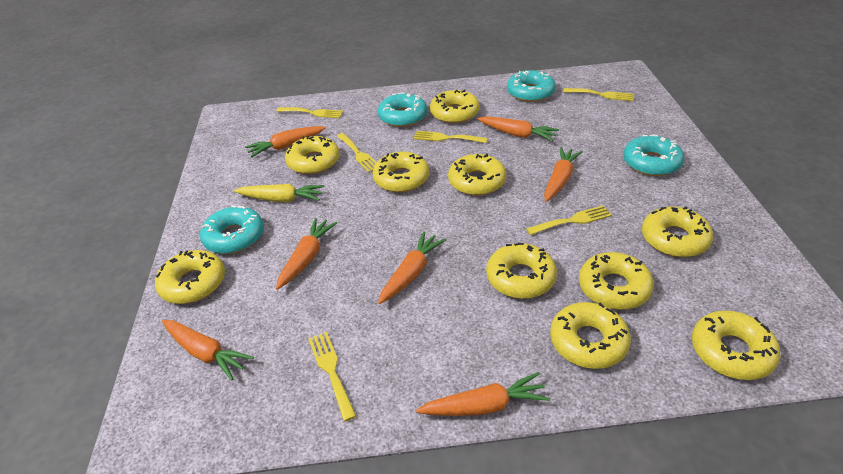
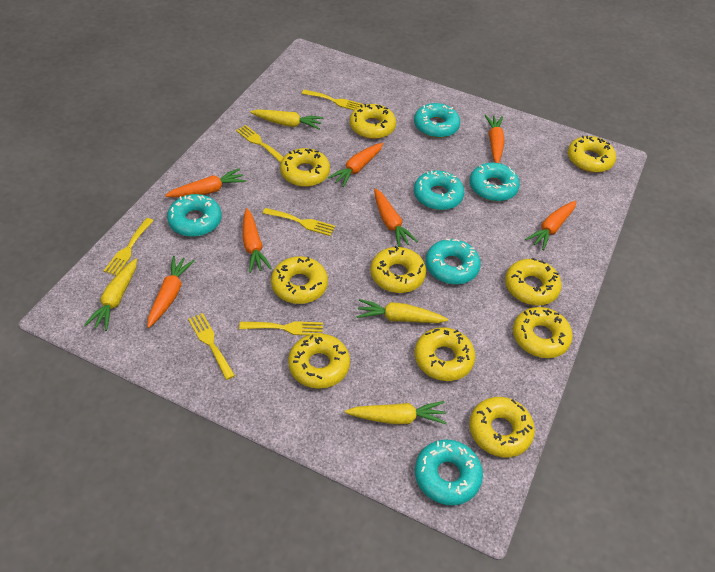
turquoise donut: 4 -> 6
yellow carrot: 1 -> 4

